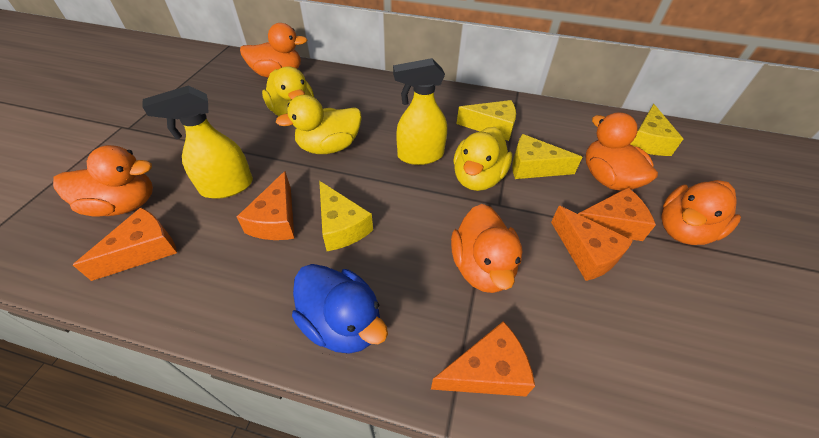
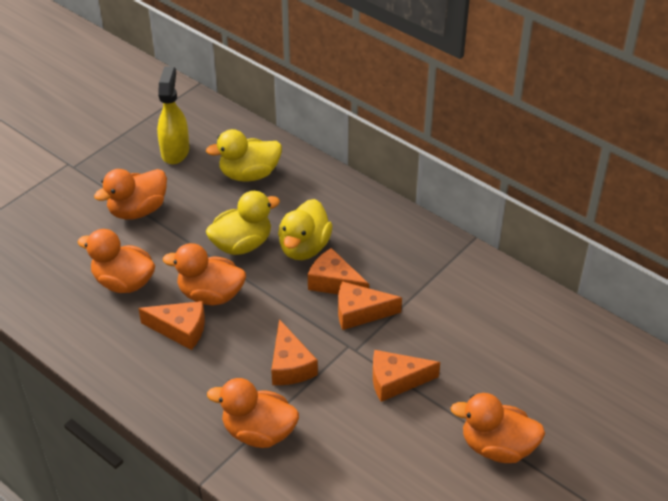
blue duck: 1 -> 0
yellow cheese: 4 -> 0
yellow spray bottle: 2 -> 1

